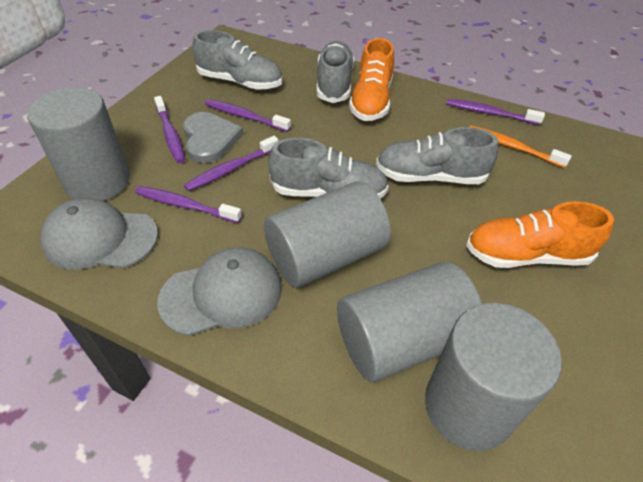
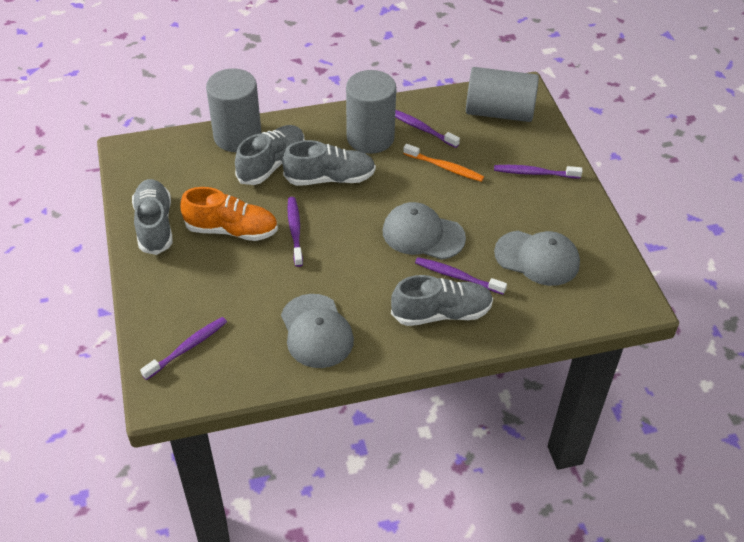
grey cap: 2 -> 3
grey cylinder: 4 -> 3
grey heart: 1 -> 0
orange shoe: 2 -> 1

